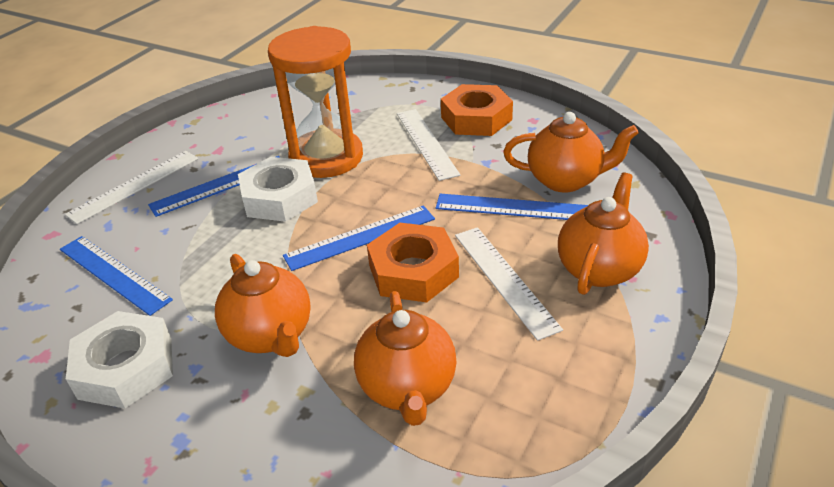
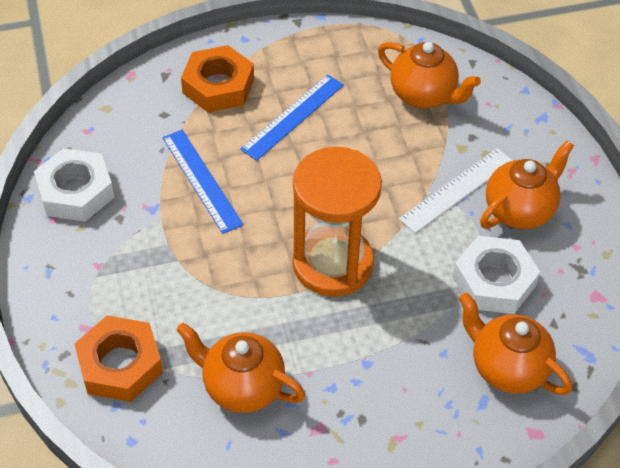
blue ruler: 4 -> 2
white ruler: 3 -> 1

